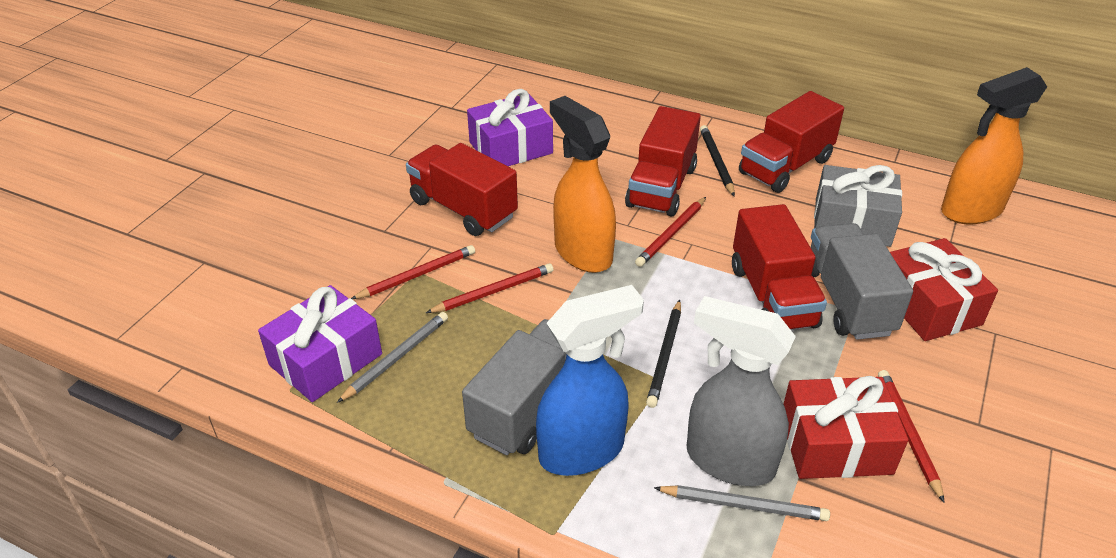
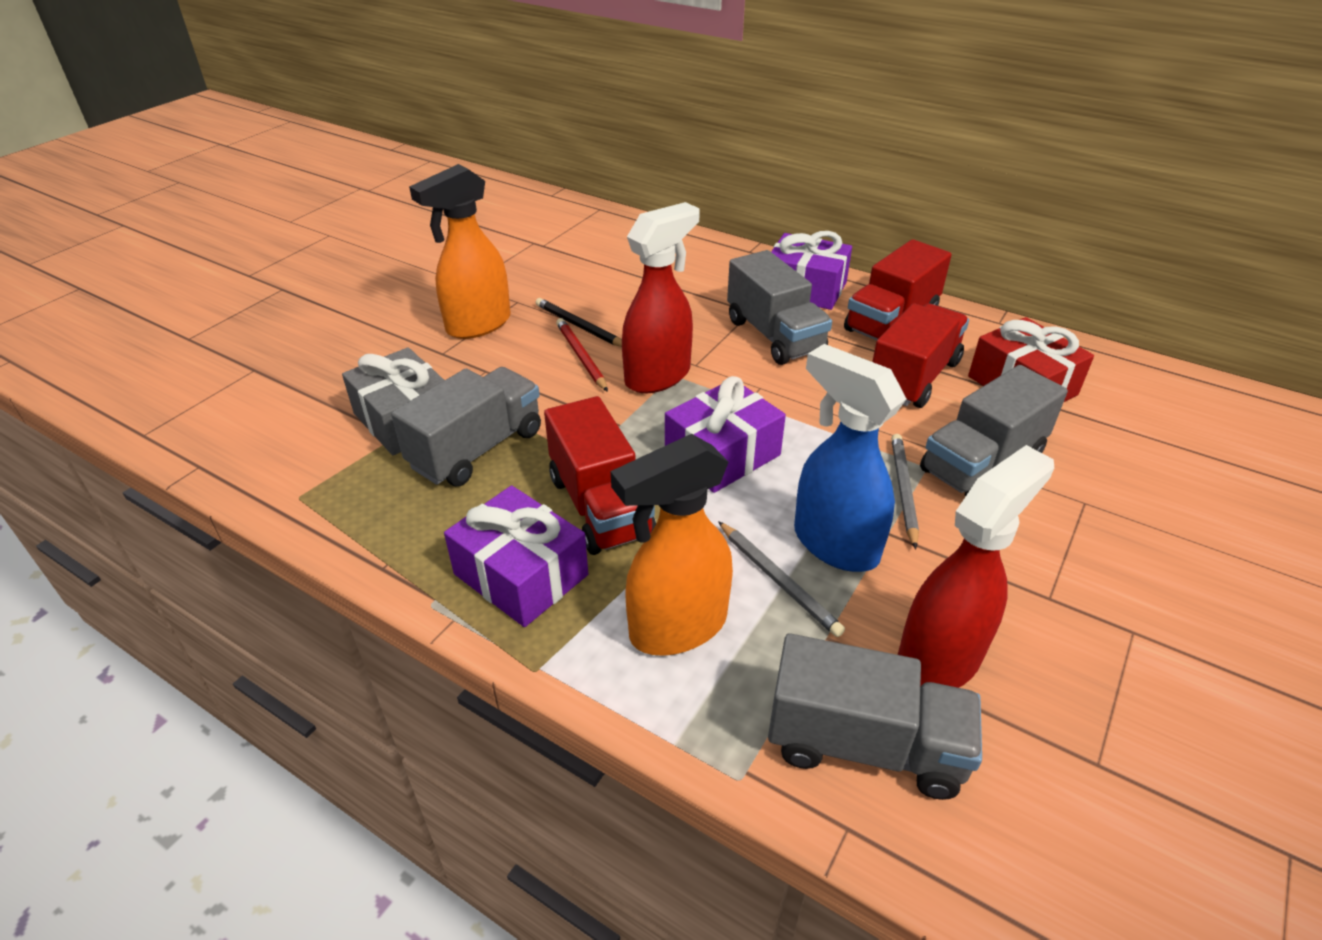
black pencil: 2 -> 1
grey spray bottle: 1 -> 0
grey truck: 2 -> 4
purple gift: 2 -> 3
red gift: 2 -> 1
red pencil: 4 -> 1
red spray bottle: 0 -> 2
red truck: 4 -> 3

